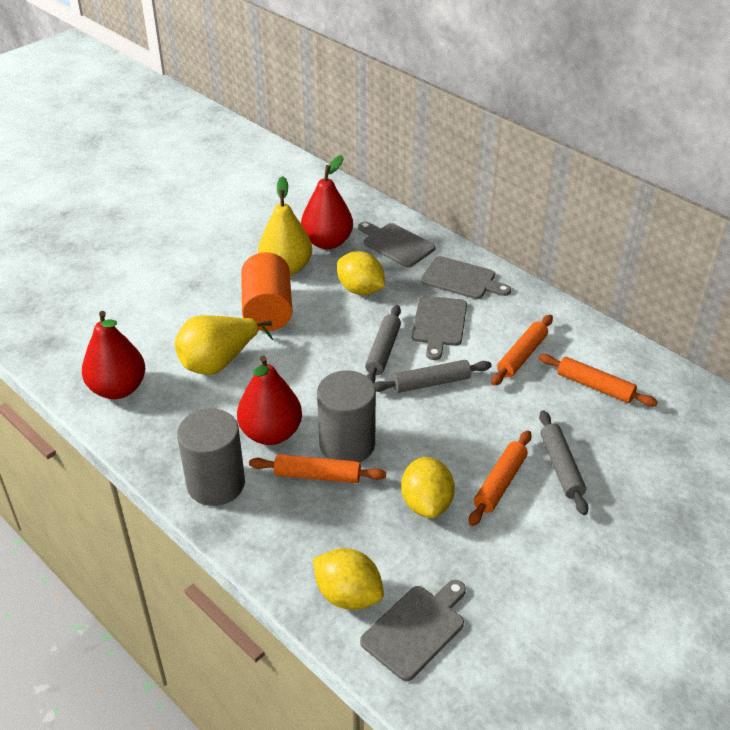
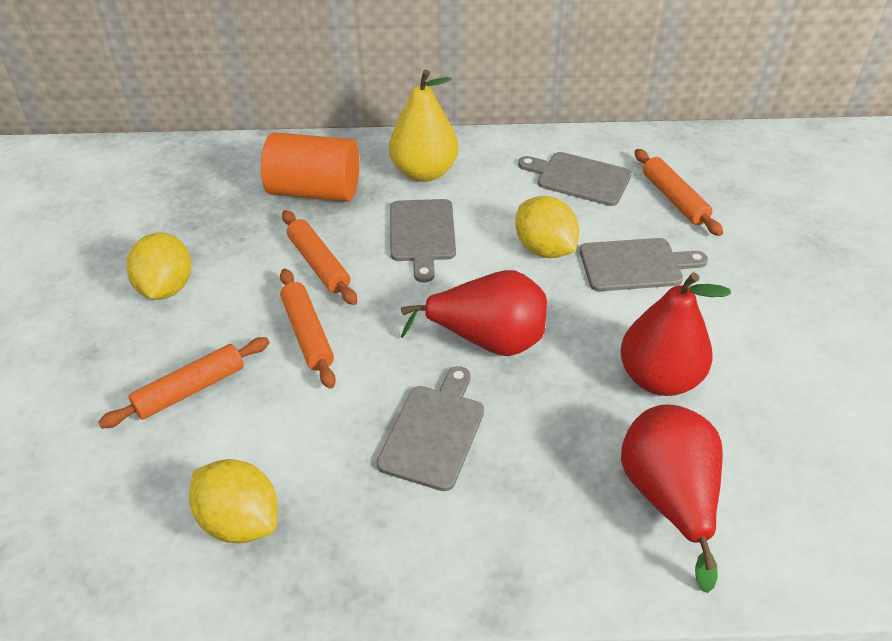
grey cylinder: 2 -> 0
grey rolling pin: 3 -> 0
yellow pear: 2 -> 1

